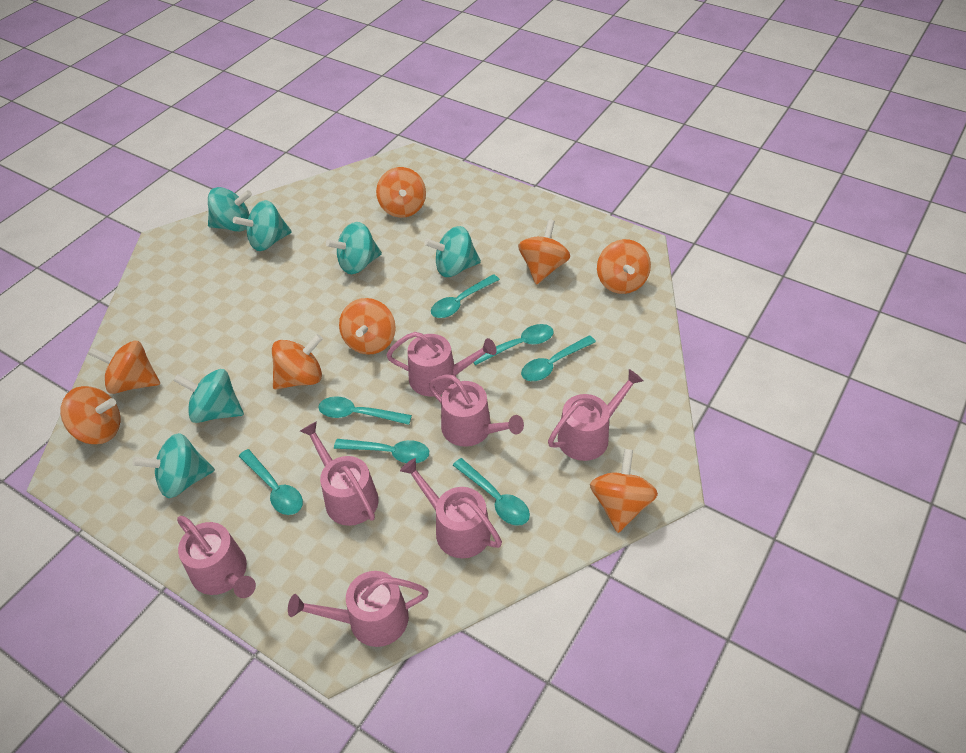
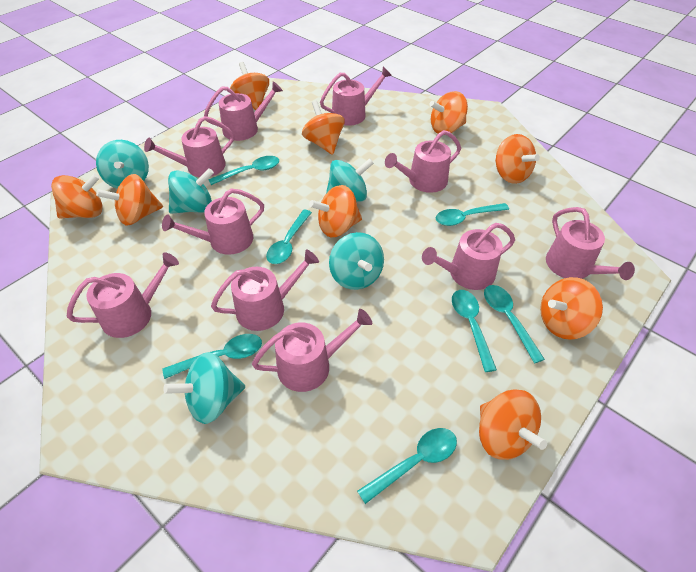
orange spinning top: 8 -> 9
pink watering can: 7 -> 10
turquoise spinning top: 6 -> 5

